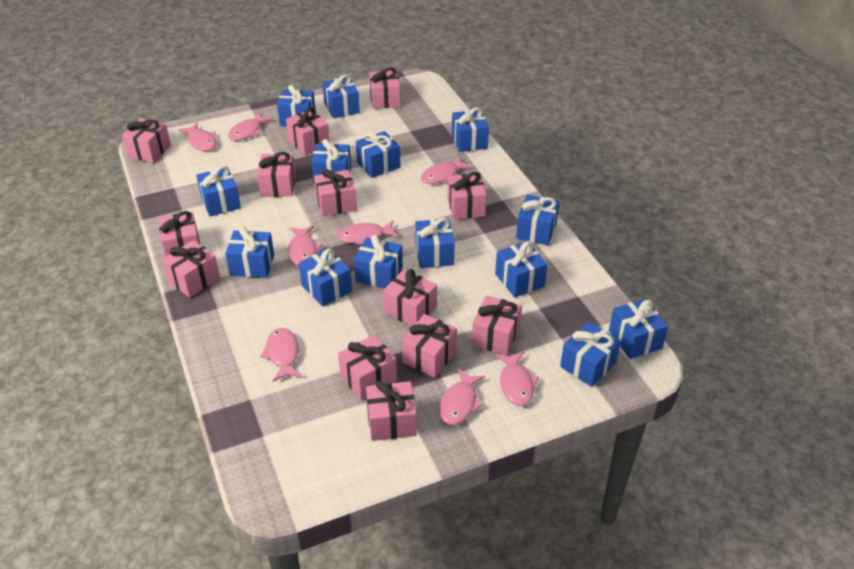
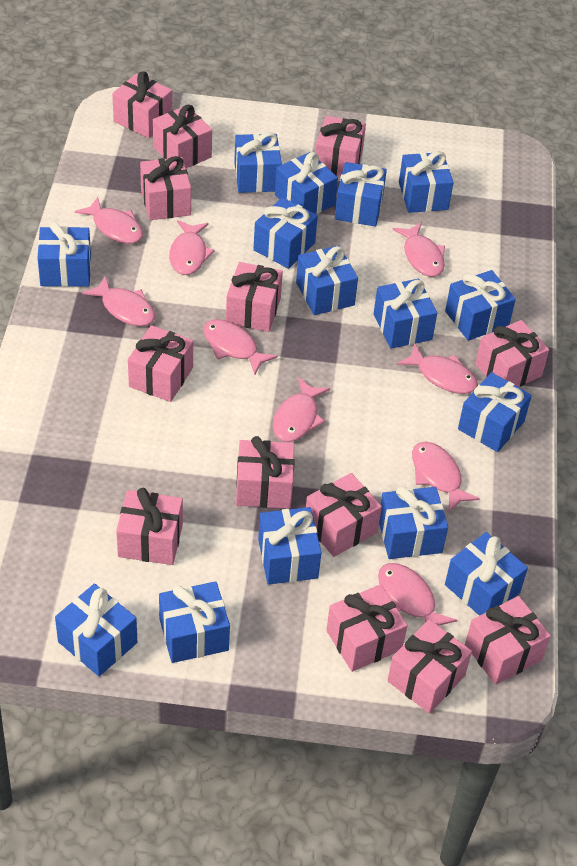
blue gift: 14 -> 15
pink fish: 8 -> 9

